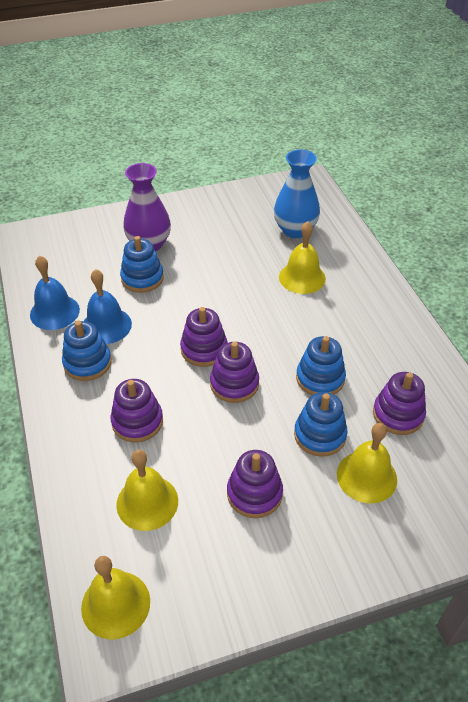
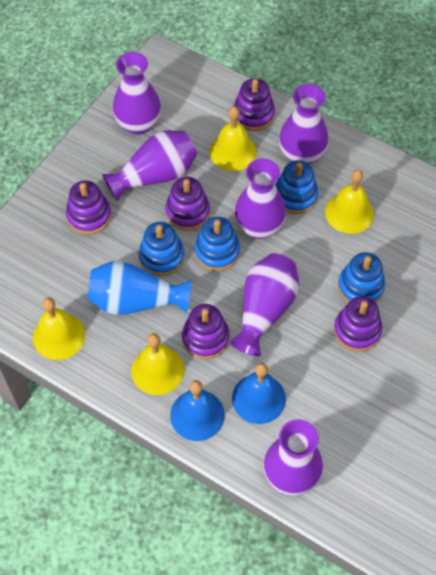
purple vase: 1 -> 6

